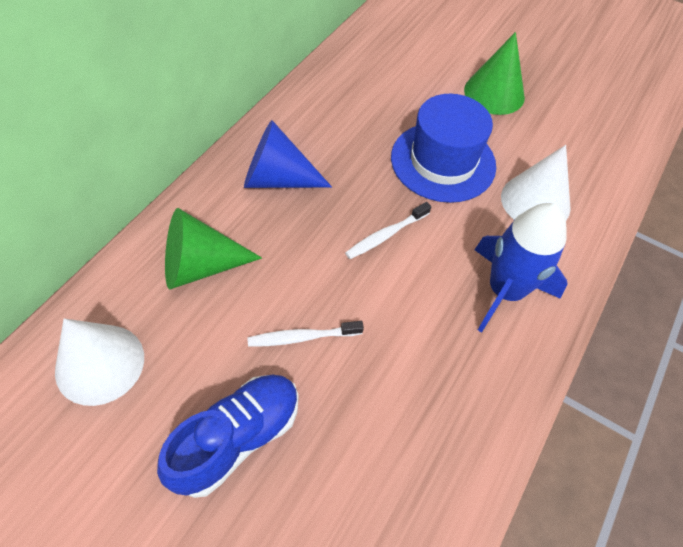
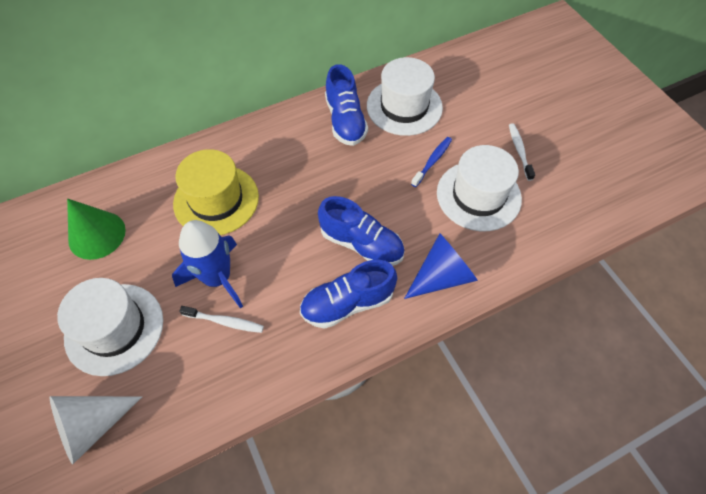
blue hat: 1 -> 0
blue shoe: 1 -> 3
blue toothbrush: 0 -> 1
green cone: 2 -> 1
white cone: 2 -> 1
white hat: 0 -> 3
yellow hat: 0 -> 1

